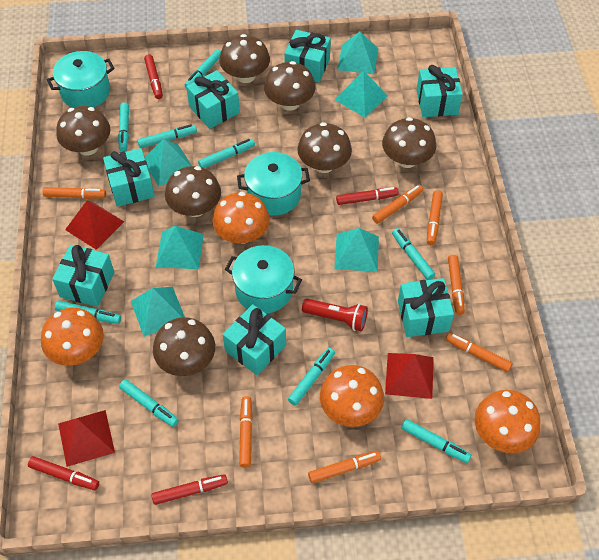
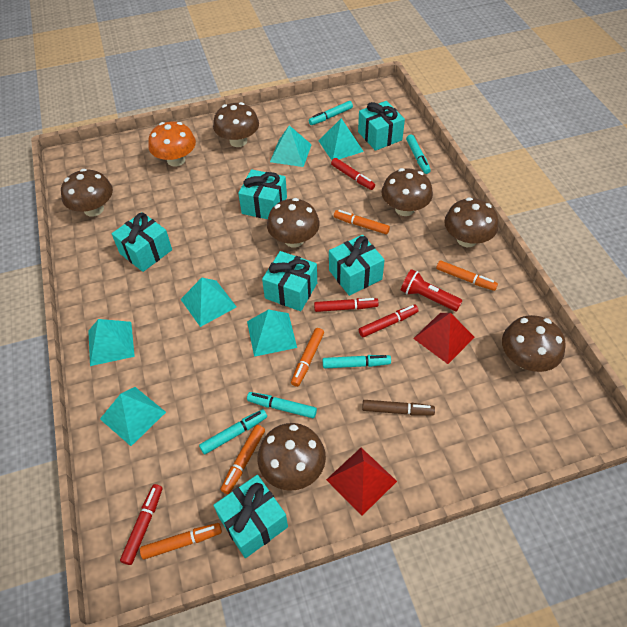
brown marker: 0 -> 1
orange marker: 7 -> 5
orange mushroom: 4 -> 1
red pyramid: 3 -> 2
turquoise gift: 7 -> 6
turquoise marker: 9 -> 5
turquoise pot: 3 -> 0

